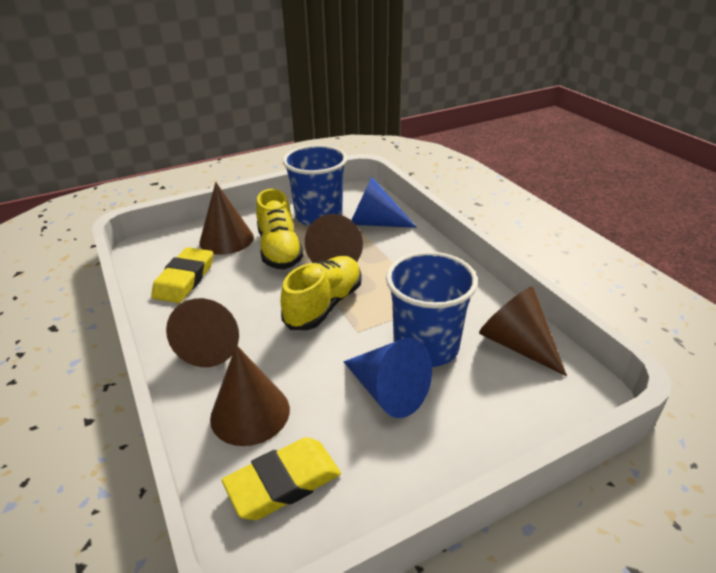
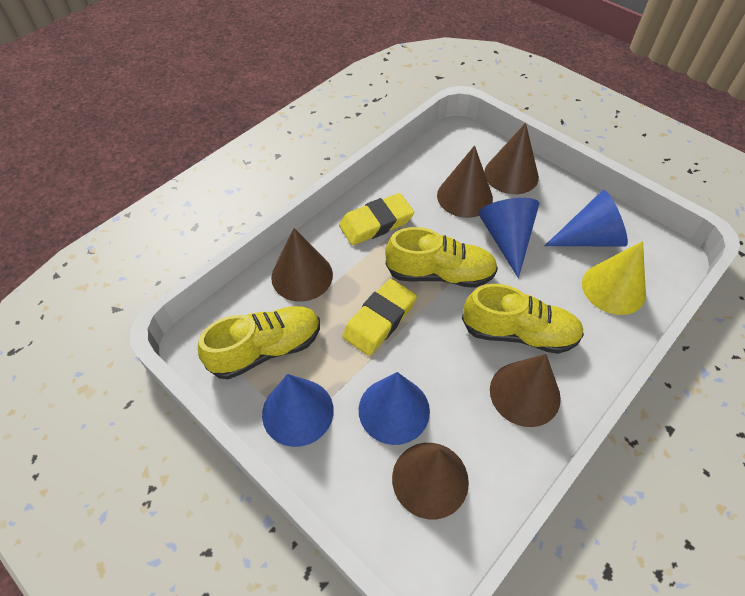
blue cone: 2 -> 4
blue cup: 2 -> 0
yellow cone: 0 -> 1
yellow shoe: 2 -> 3

